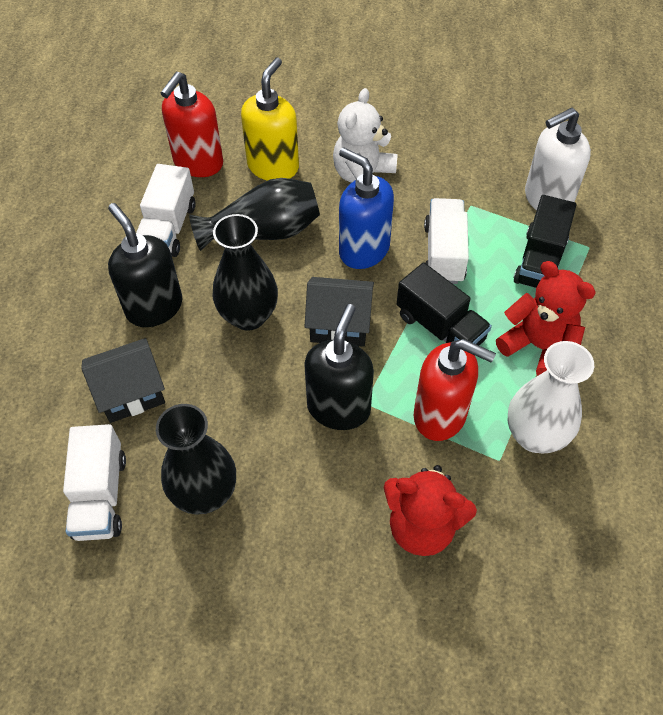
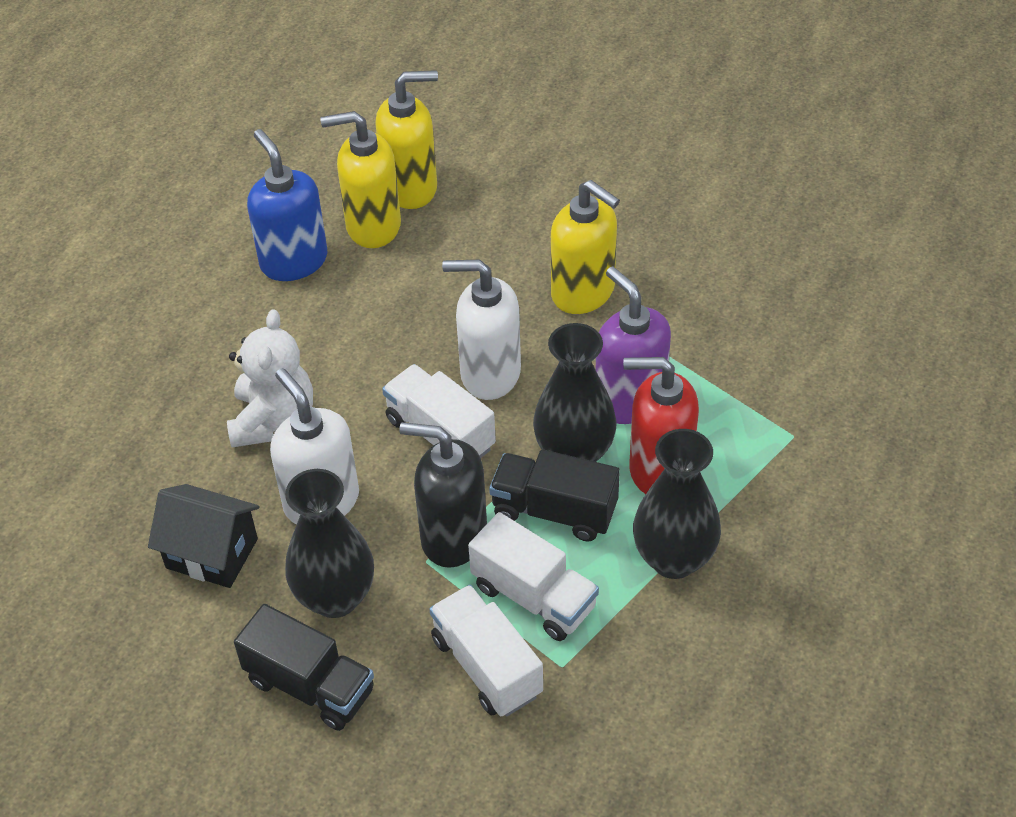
black house: 2 -> 1
black soap dispenser: 2 -> 1
purple soap dispenser: 0 -> 1
red soap dispenser: 2 -> 1
red teddy bear: 2 -> 0
white soap dispenser: 1 -> 2
white vase: 1 -> 0
yellow soap dispenser: 1 -> 3

